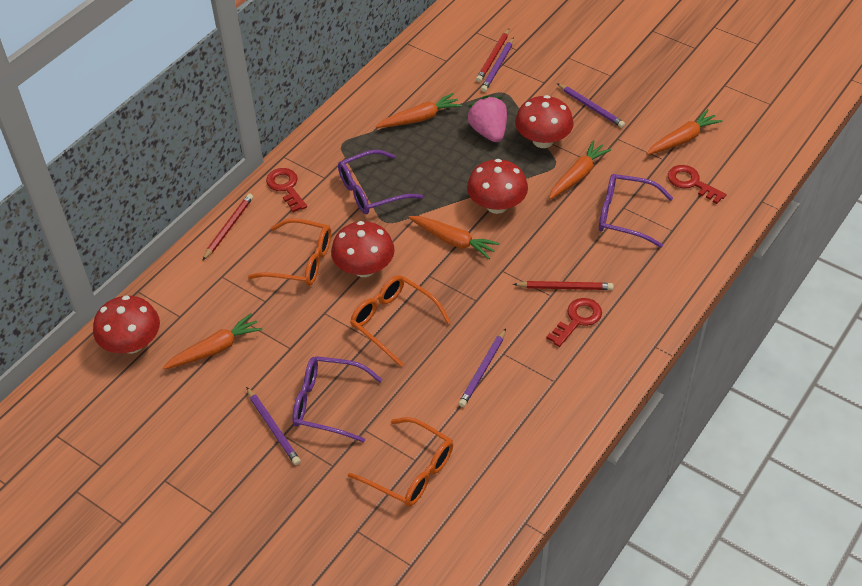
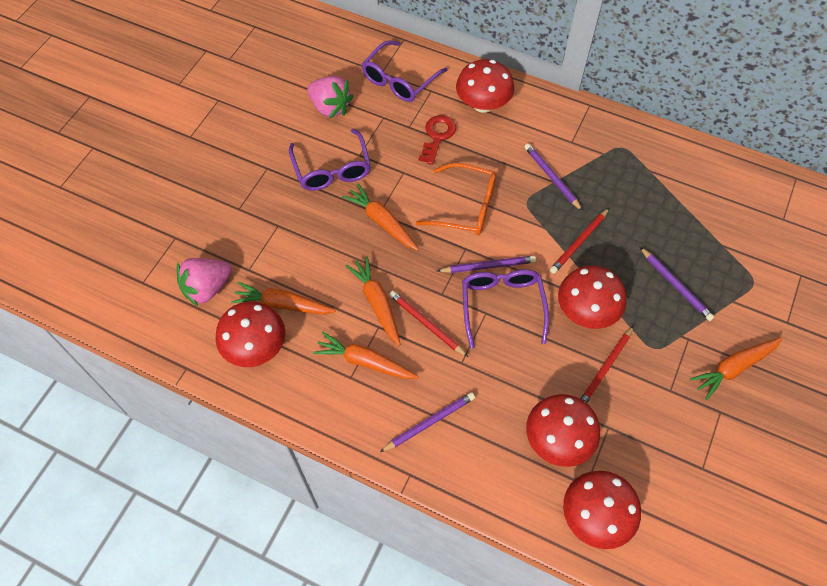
orange glasses: 3 -> 1
pink strawberry: 1 -> 2
red key: 3 -> 1
red mushroom: 4 -> 5

